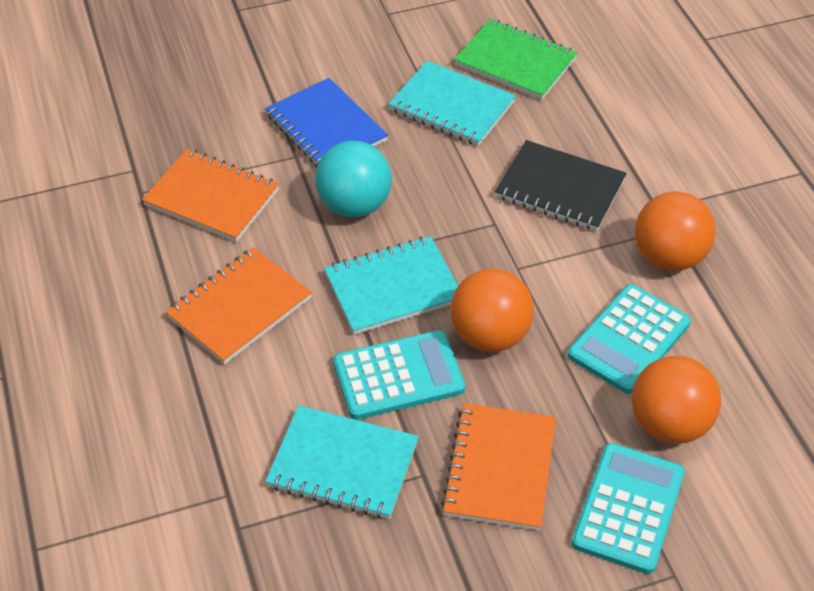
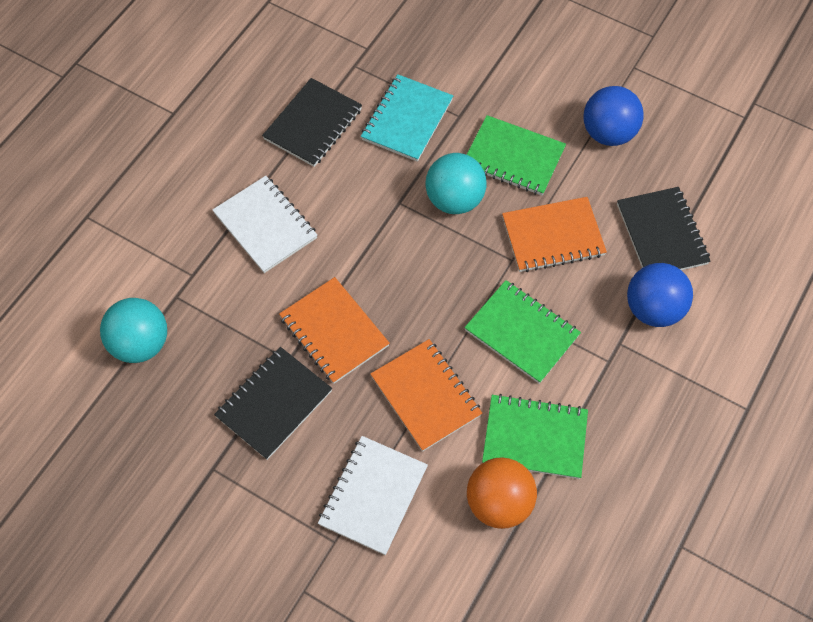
black notebook: 1 -> 3
blue ball: 0 -> 2
blue notebook: 1 -> 0
green notebook: 1 -> 3
orange ball: 3 -> 1
turquoise ball: 1 -> 2
turquoise calculator: 3 -> 0
turquoise notebook: 3 -> 1
white notebook: 0 -> 2

